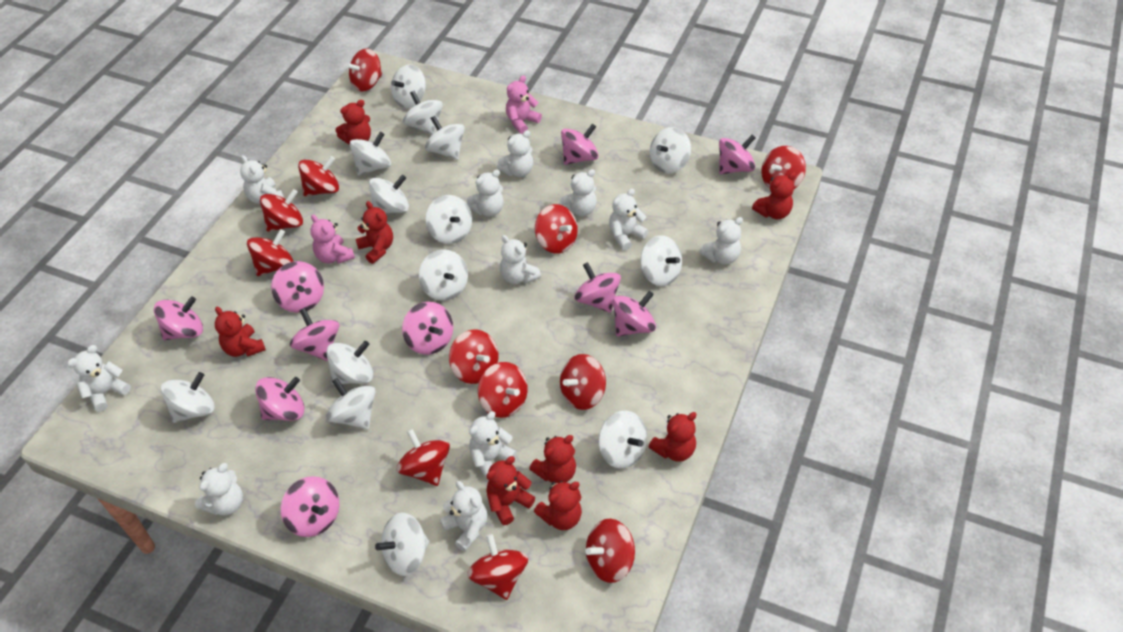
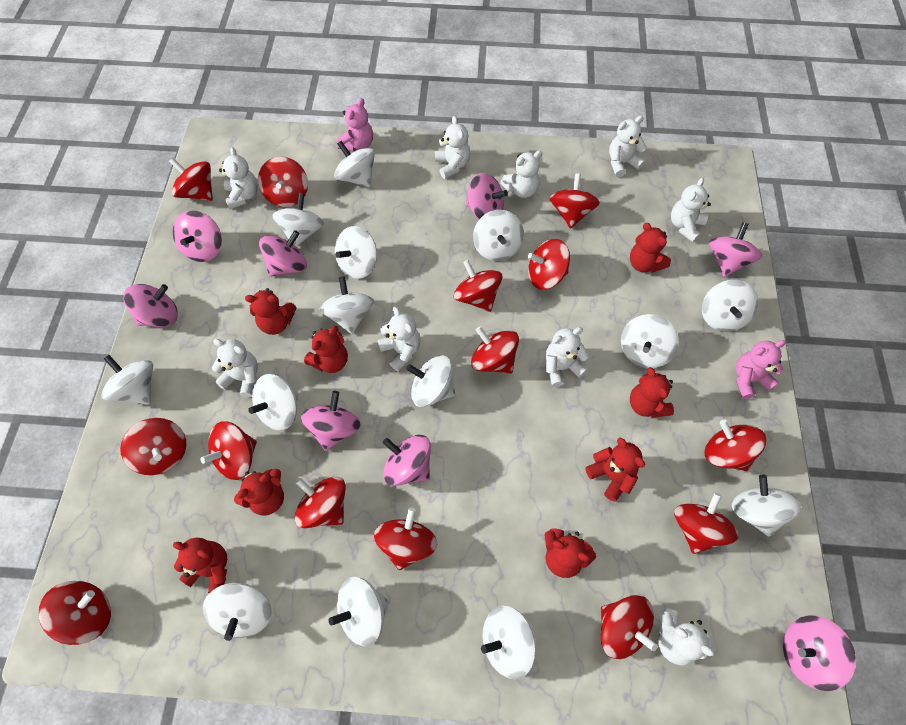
pink spinning top: 10 -> 8
red spinning top: 12 -> 14
white teddy bear: 11 -> 9

